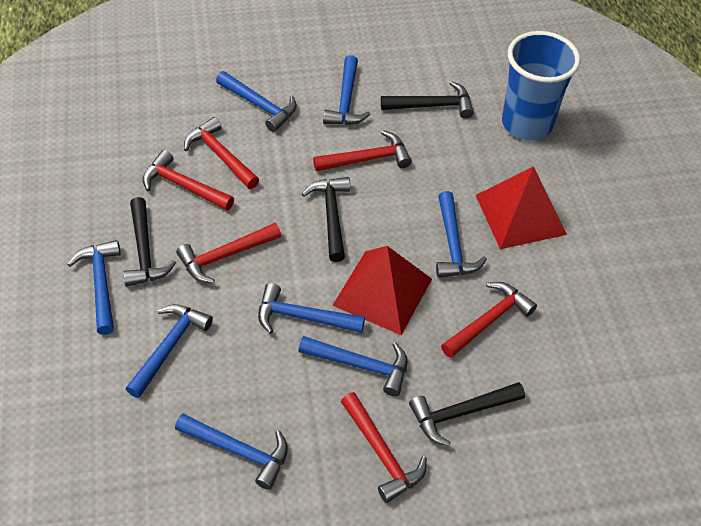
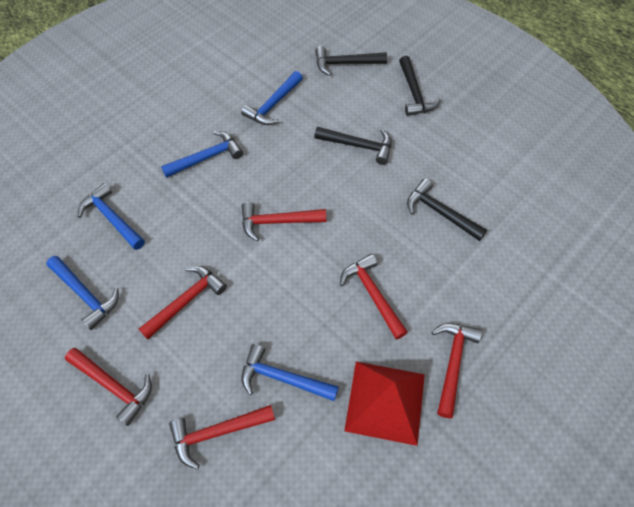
blue cup: 1 -> 0
blue hammer: 8 -> 5
red pyramid: 2 -> 1

